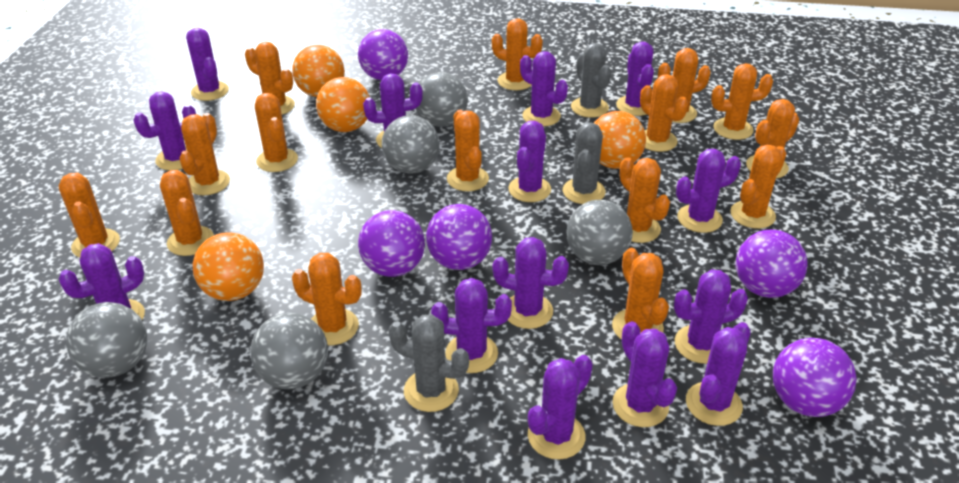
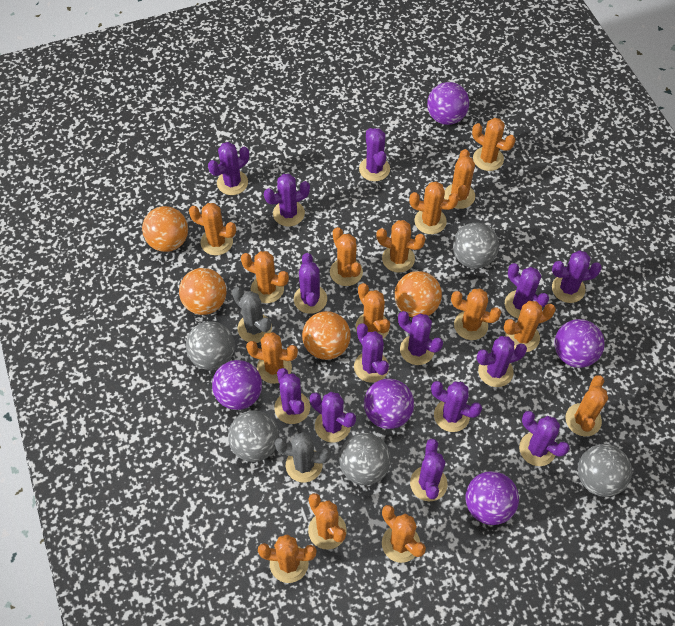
grey cactus: 3 -> 2

